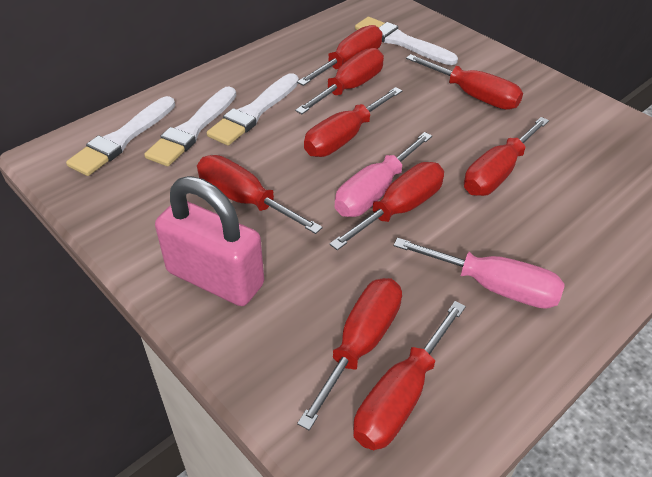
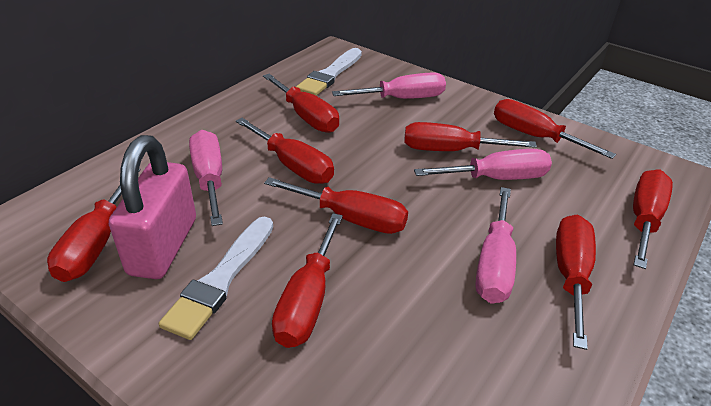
pink screwdriver: 2 -> 4
white brush: 4 -> 2

